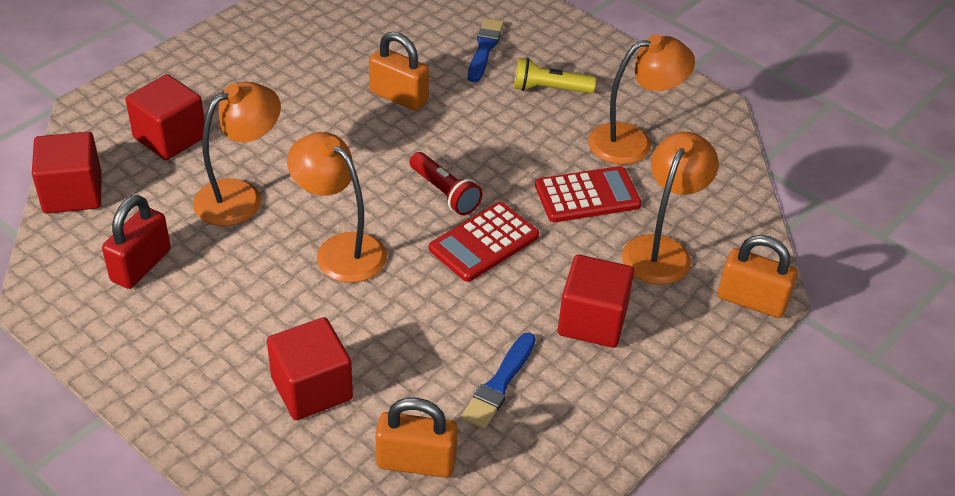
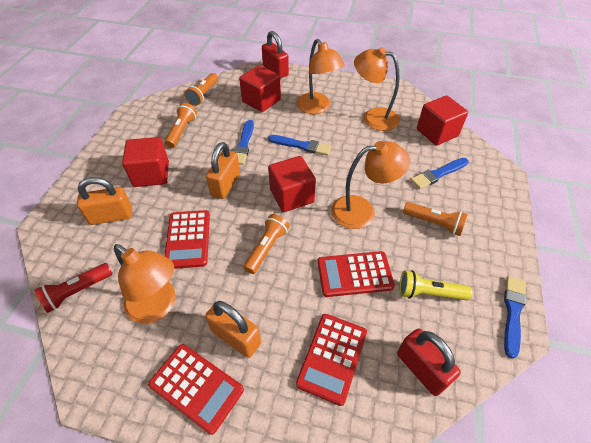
blue brush: 2 -> 4
orange flashlight: 0 -> 4
red calculator: 2 -> 4
red padlock: 1 -> 2

